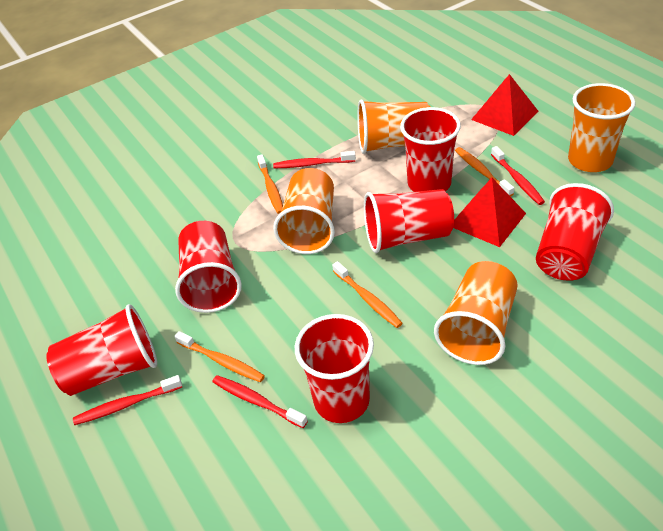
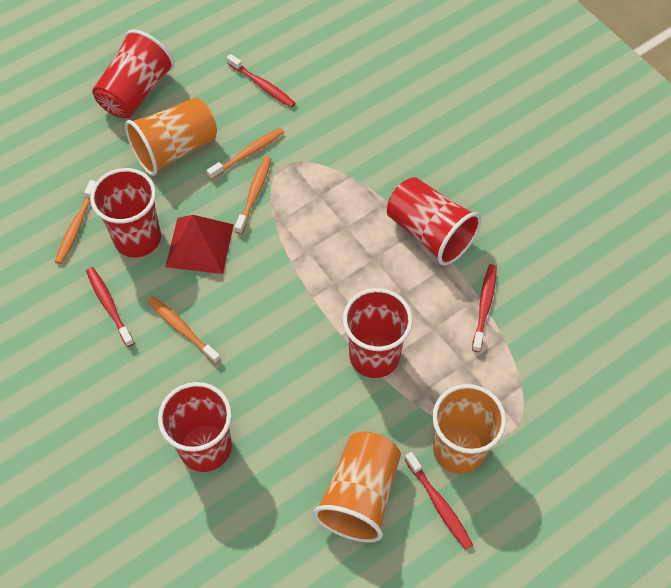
orange cup: 4 -> 3
red cup: 6 -> 5
red pyramid: 2 -> 1

